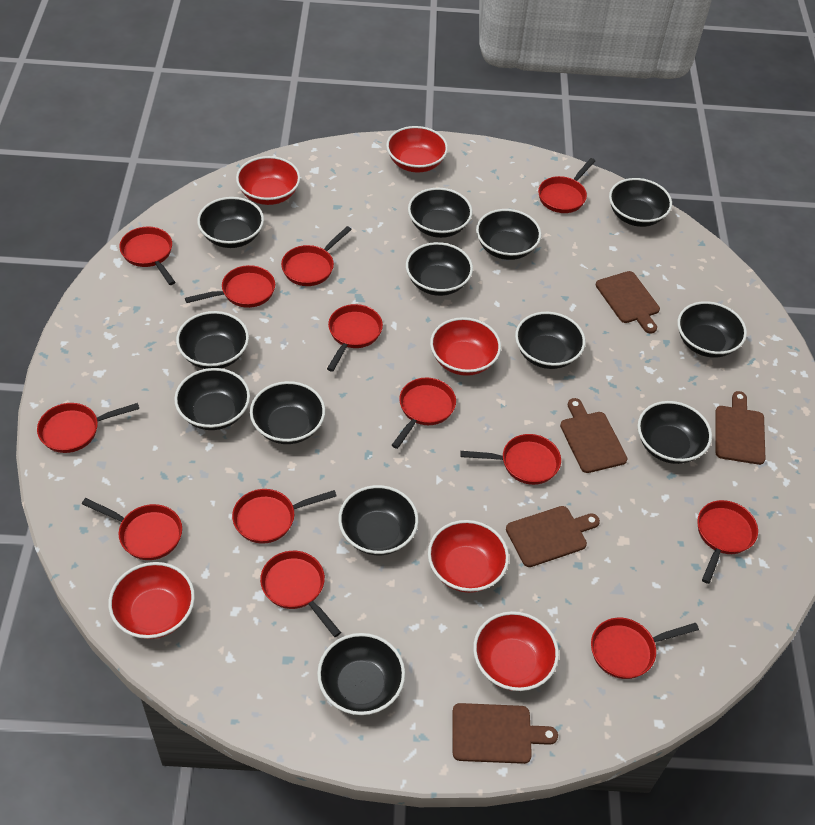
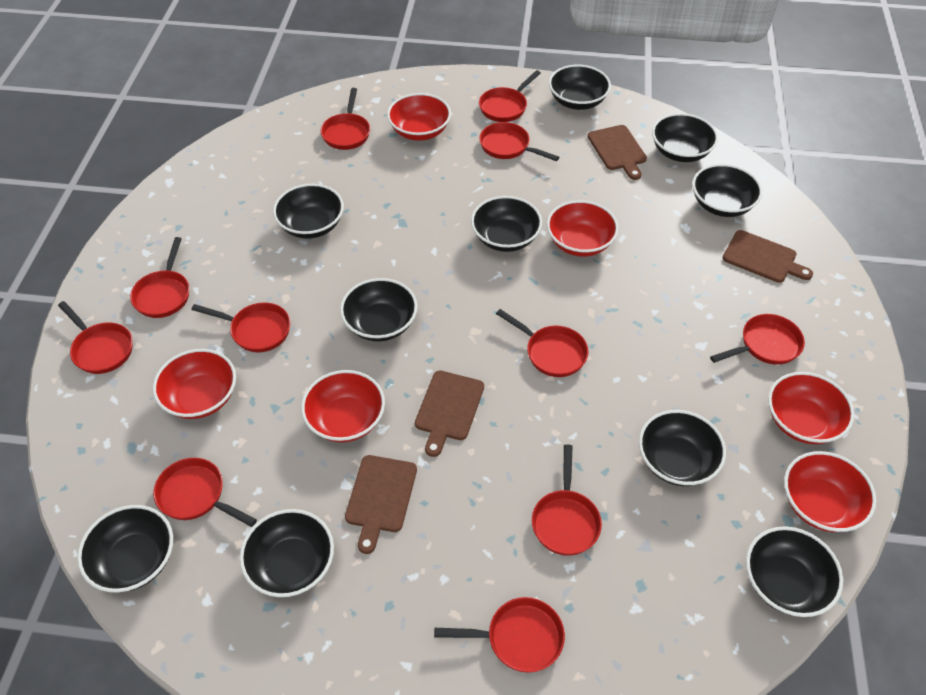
black bowl: 13 -> 10
brown cutting board: 5 -> 4
red pan: 13 -> 11

